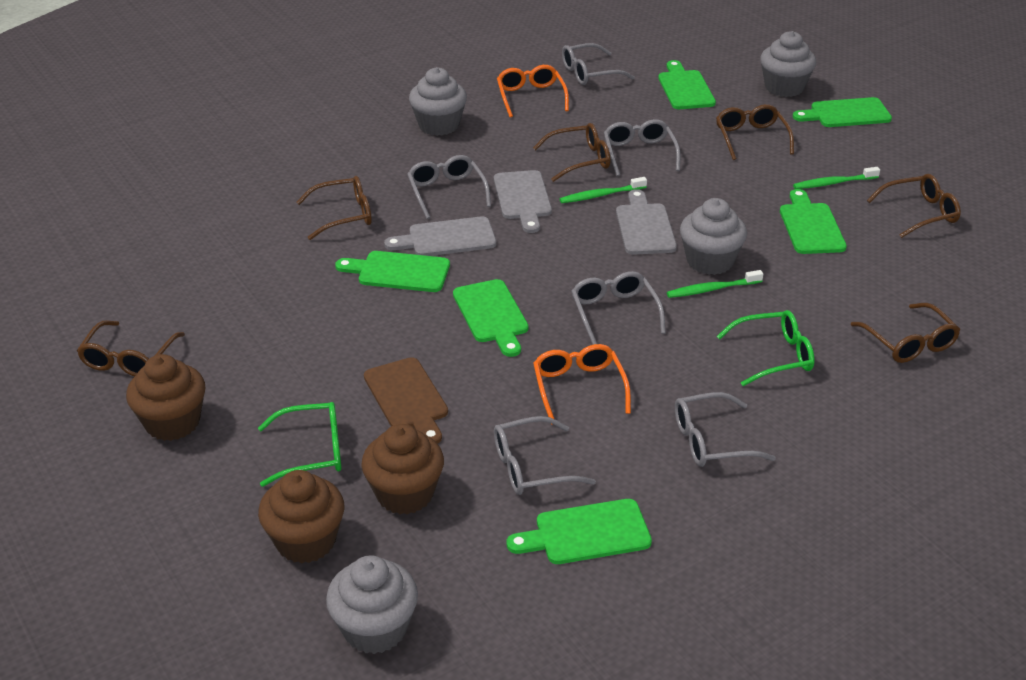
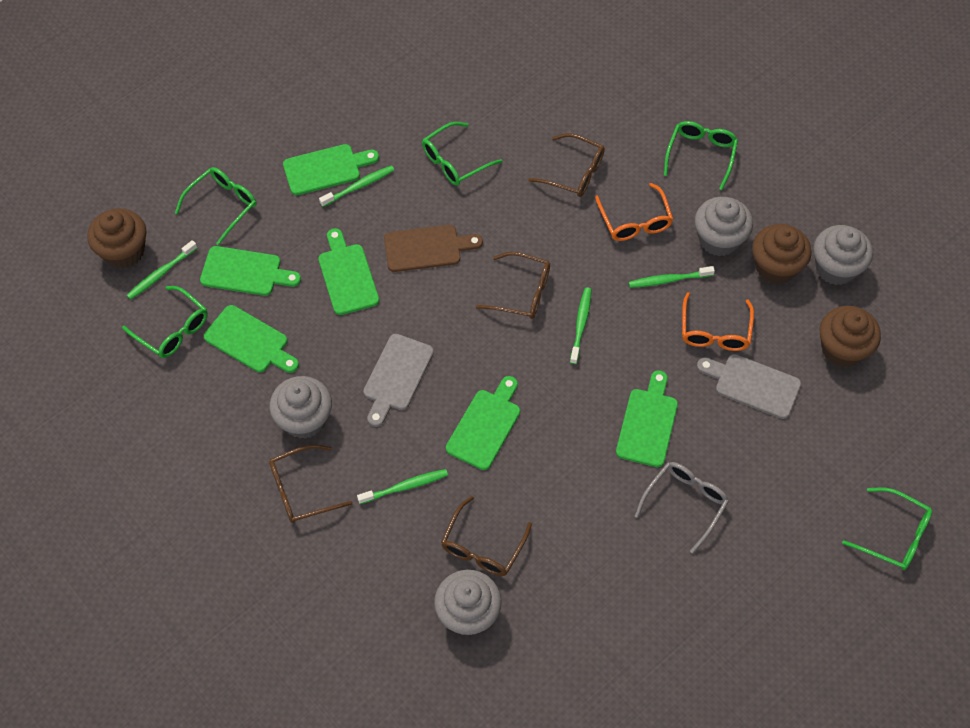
brown glasses: 6 -> 4
green glasses: 2 -> 5
green toothbrush: 3 -> 5
grey cutting board: 3 -> 2
grey glasses: 6 -> 1

